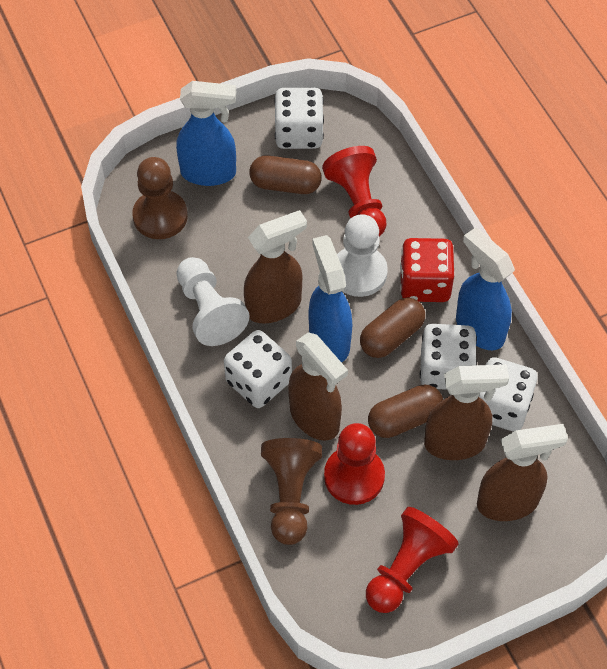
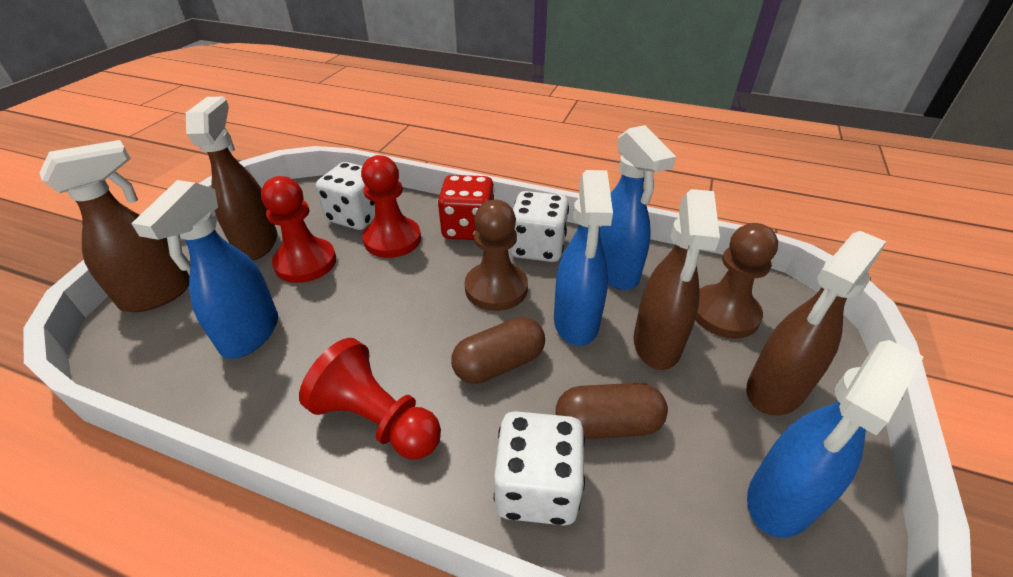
blue spray bottle: 3 -> 4
brown capsule: 3 -> 2
white dice: 4 -> 3
white pawn: 2 -> 0

